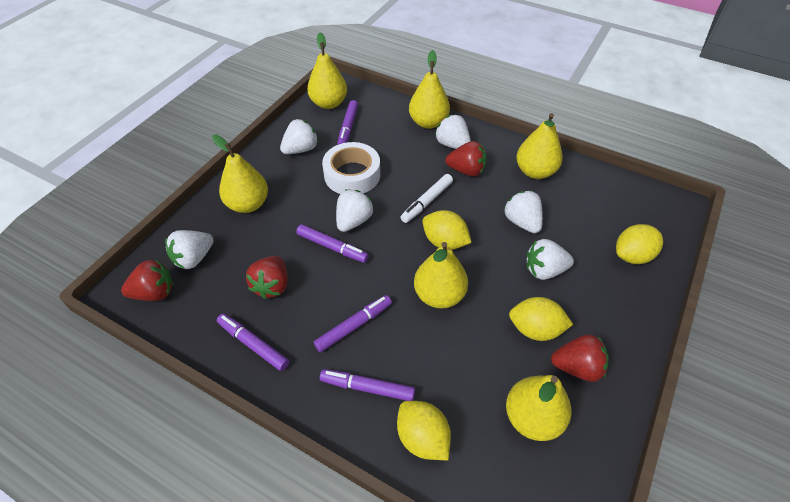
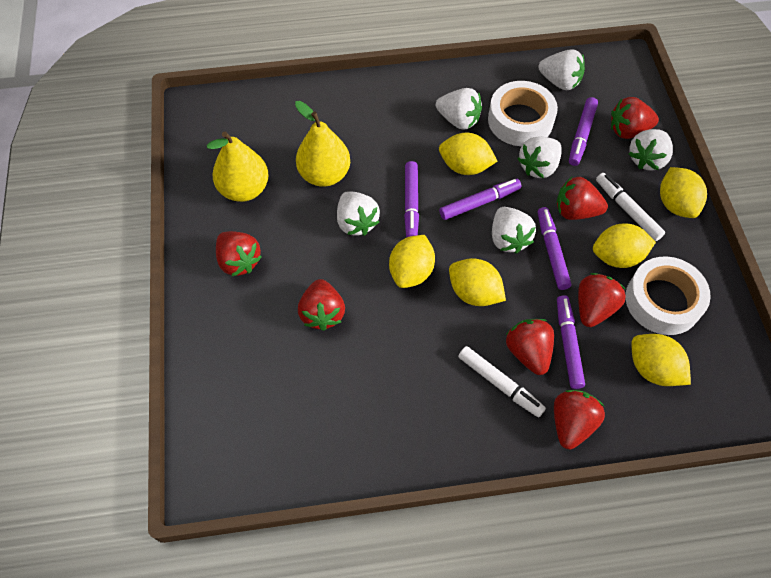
red strawberry: 4 -> 7
white marker: 1 -> 2
white tape: 1 -> 2
yellow lemon: 4 -> 6
yellow pear: 6 -> 2

